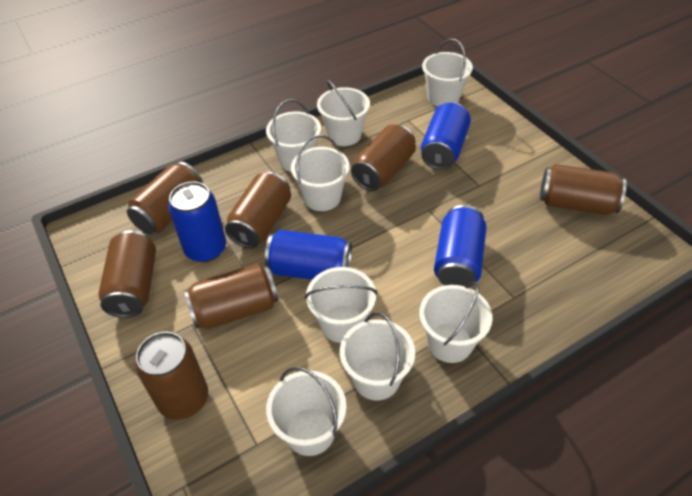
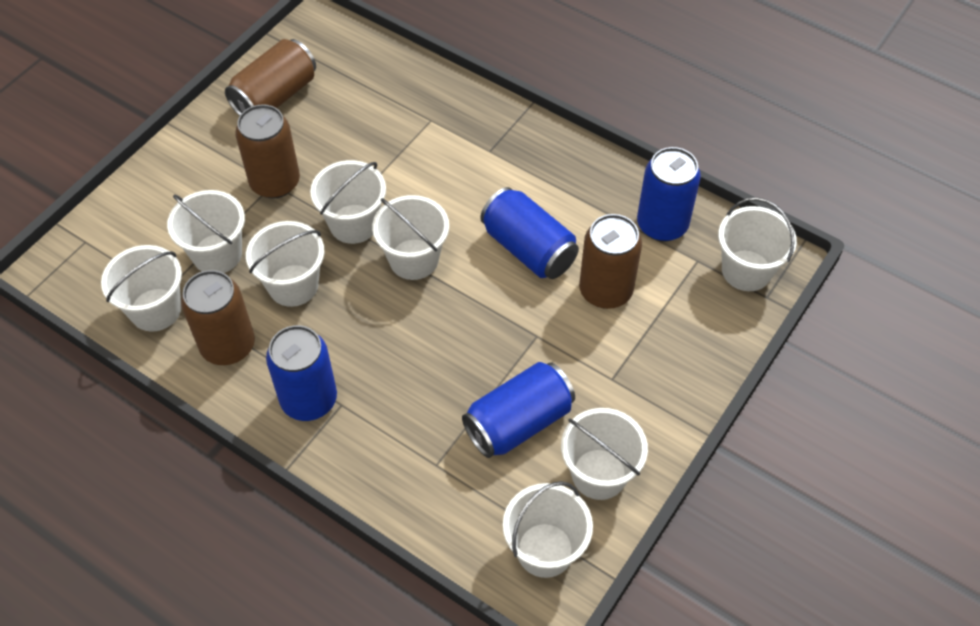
brown can: 7 -> 4

